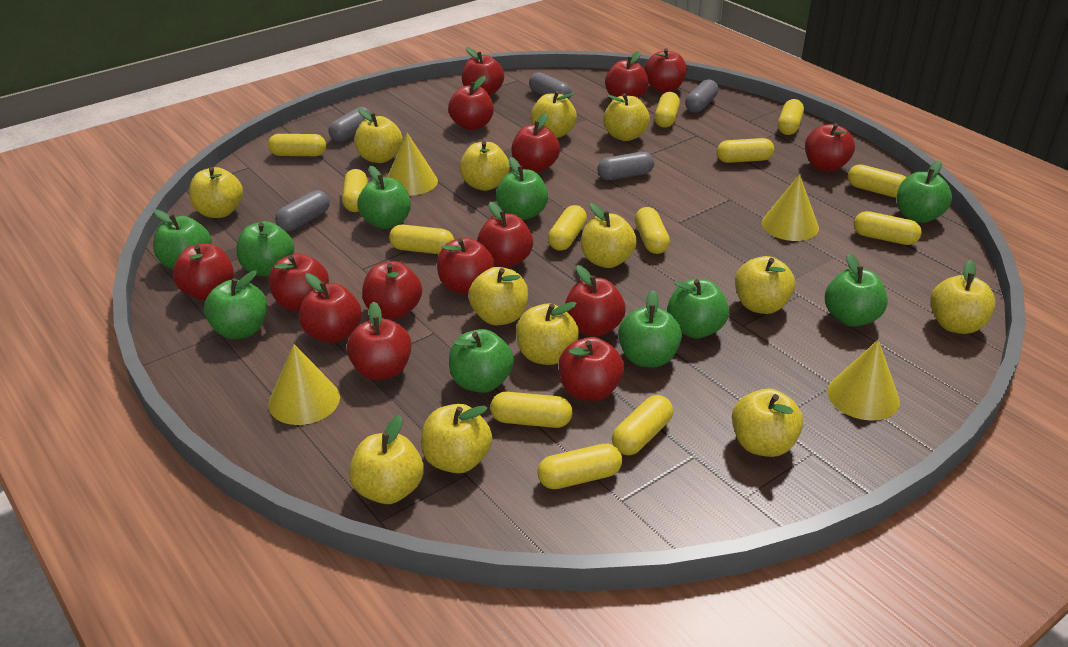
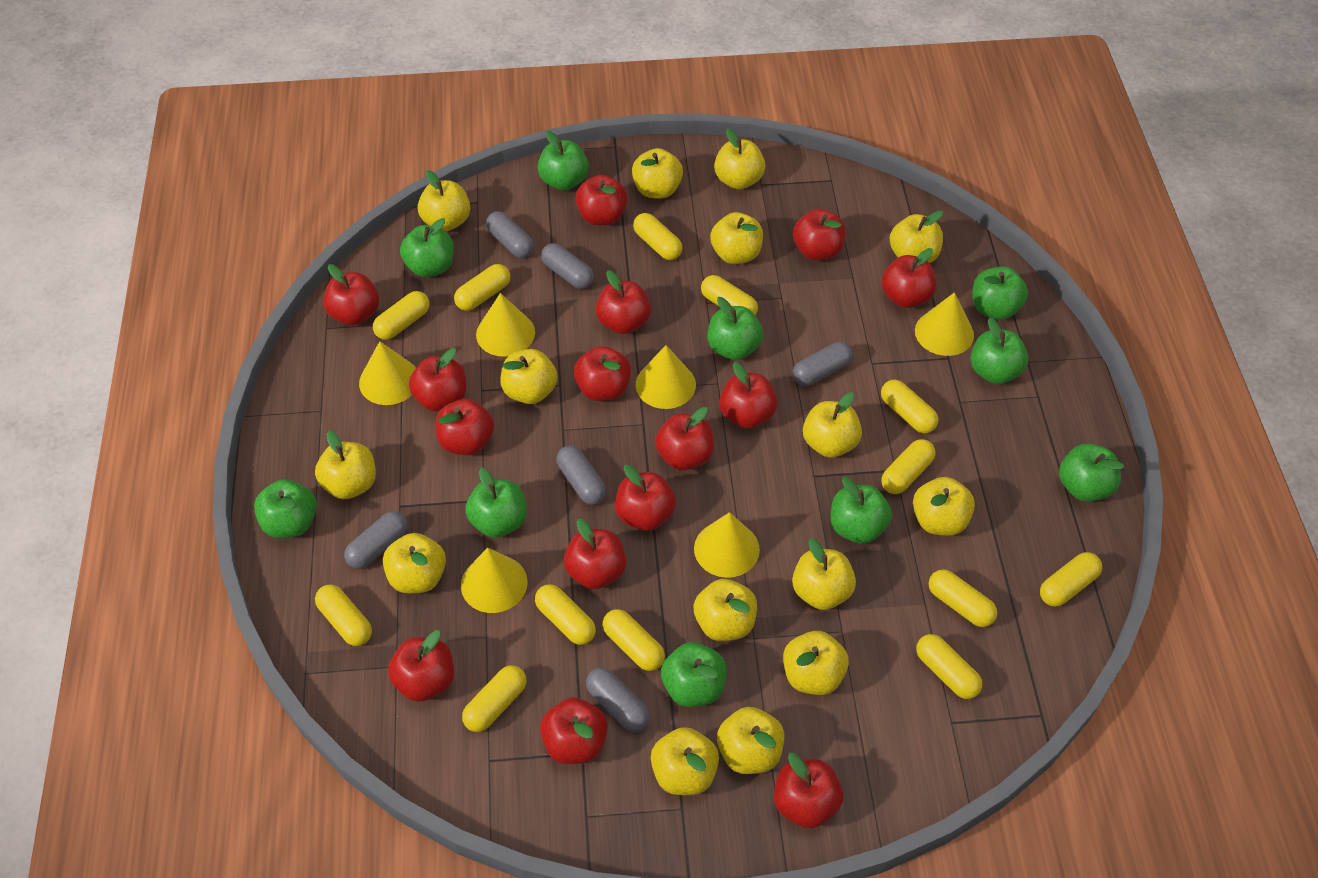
grey capsule: 5 -> 6
yellow apple: 13 -> 15
yellow cone: 4 -> 6

